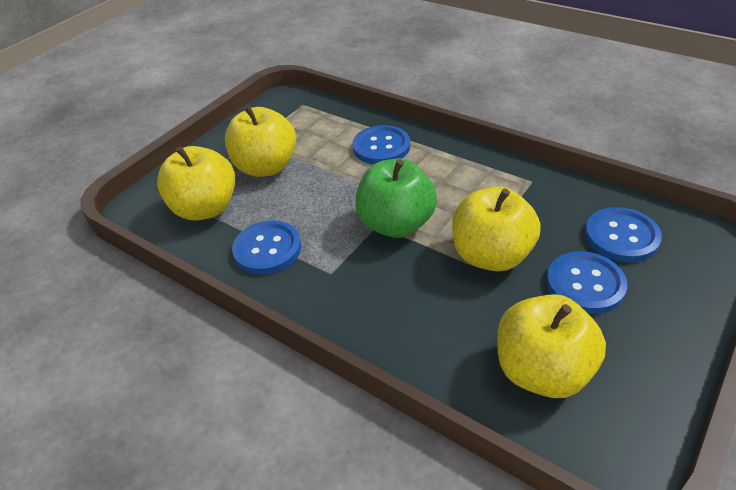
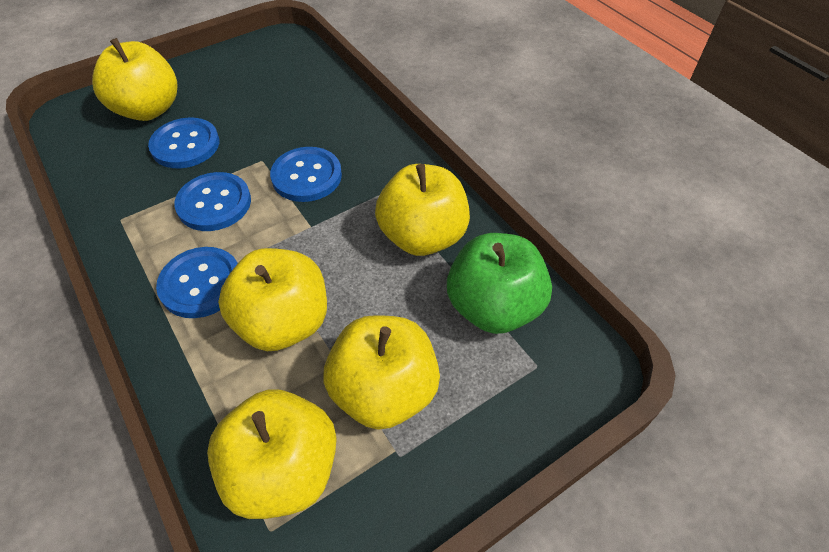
yellow apple: 4 -> 5

